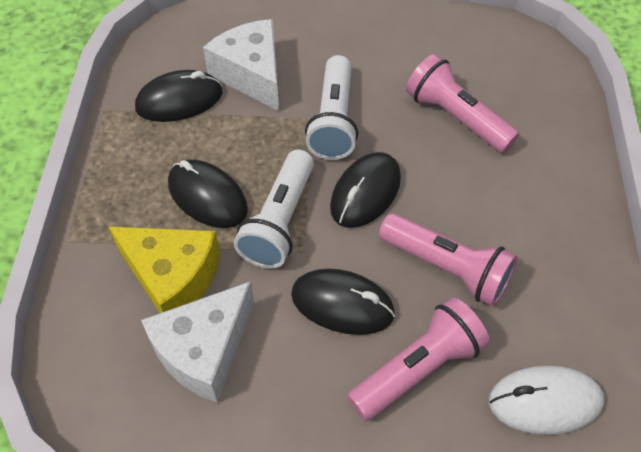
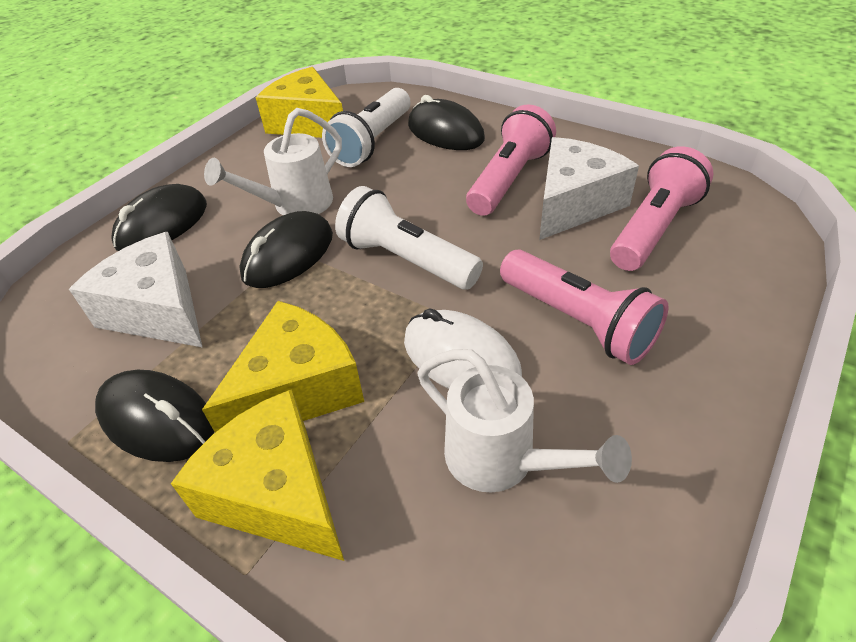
white watering can: 0 -> 2
yellow cheese: 1 -> 3

